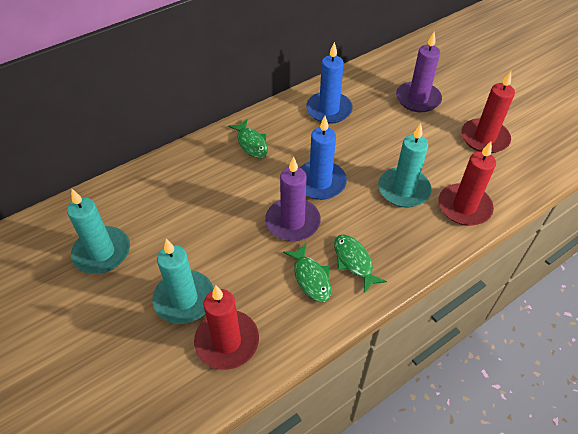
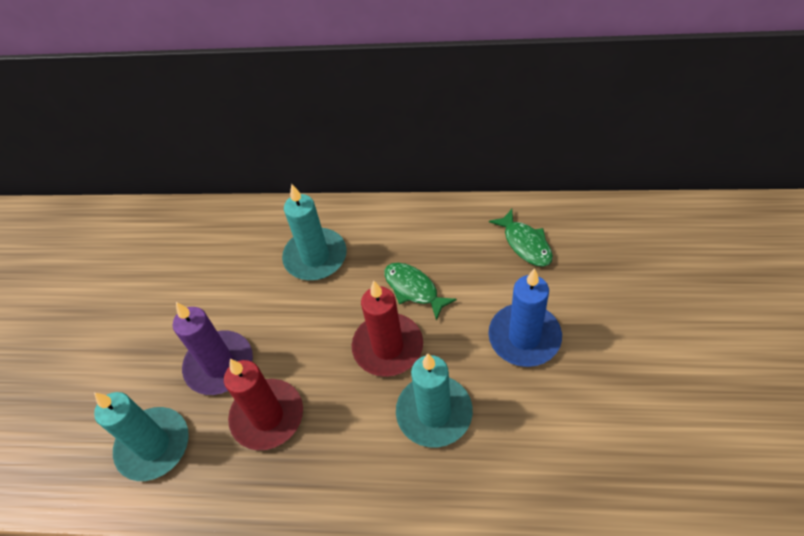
blue candle: 2 -> 1
green fish: 3 -> 2
purple candle: 2 -> 1
red candle: 3 -> 2

